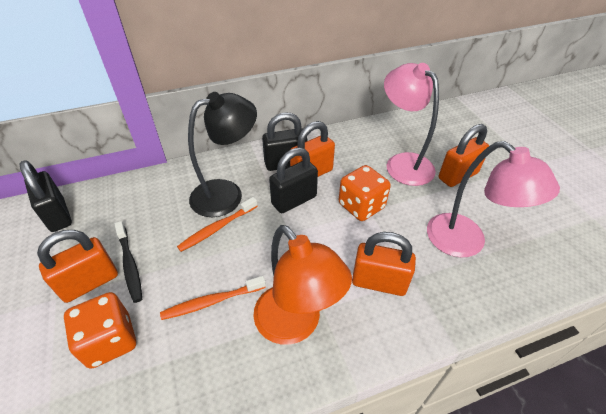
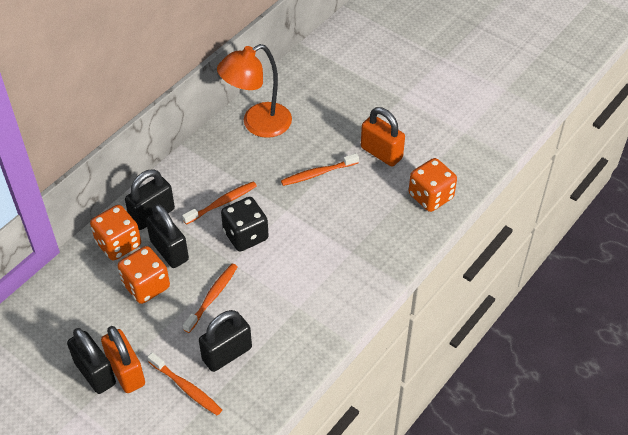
black dice: 0 -> 1
black lamp: 1 -> 0
black padlock: 3 -> 4
black toothbrush: 1 -> 0
orange dice: 2 -> 3
orange padlock: 4 -> 2
orange toothbrush: 2 -> 4
pink lamp: 2 -> 0

